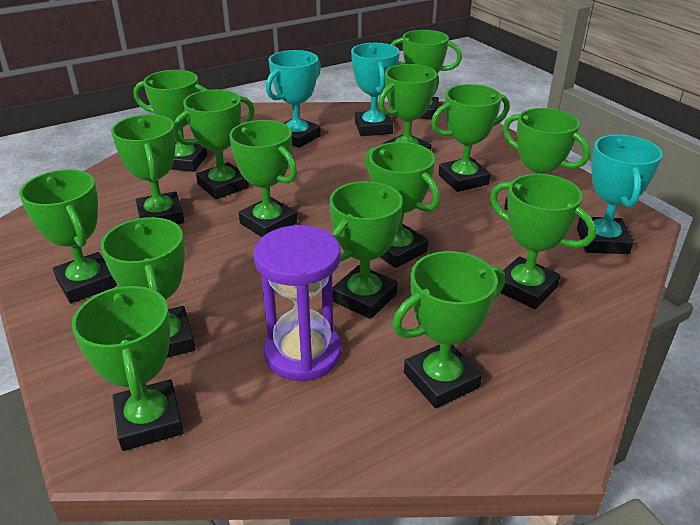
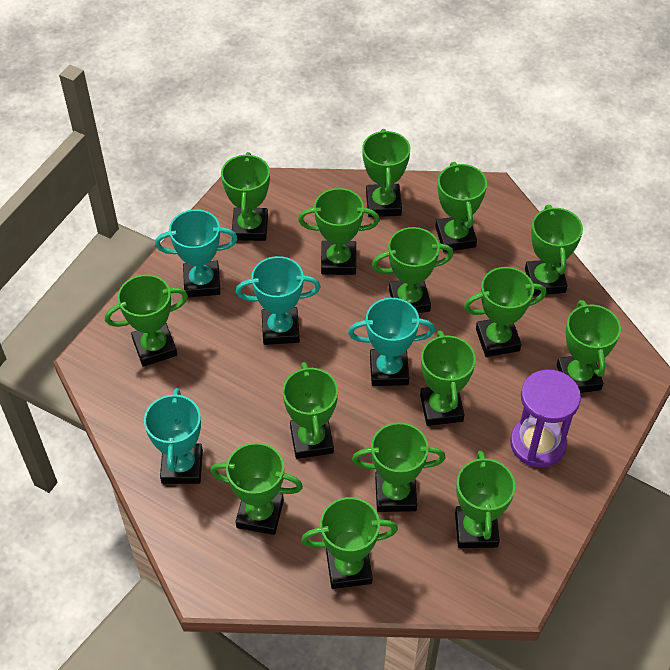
turquoise trophy: 3 -> 4

